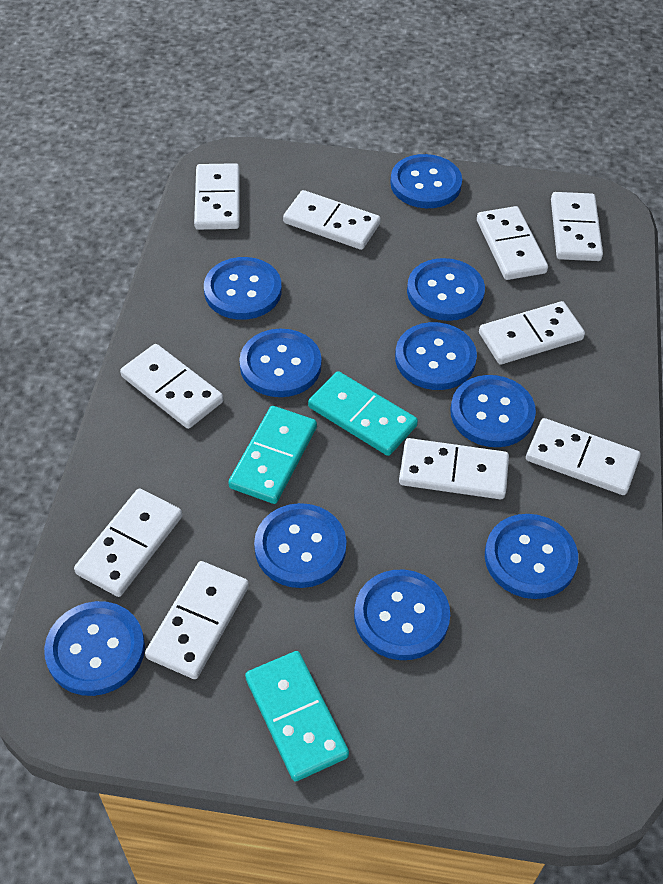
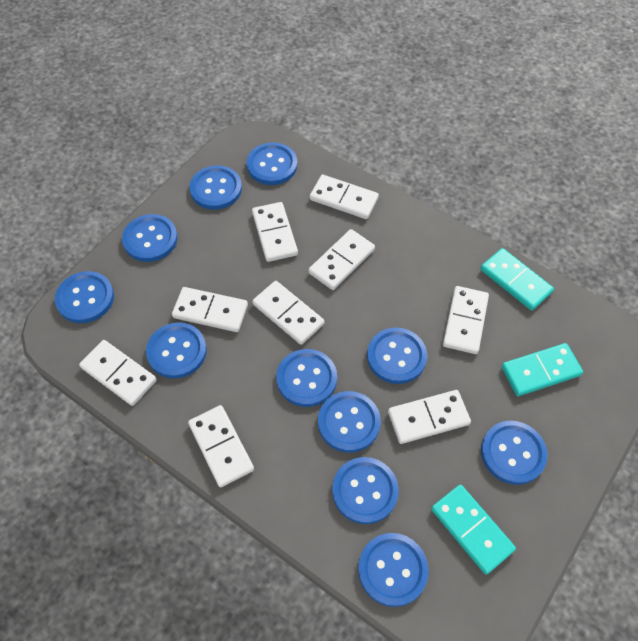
blue button: 10 -> 11
white domino: 10 -> 9

